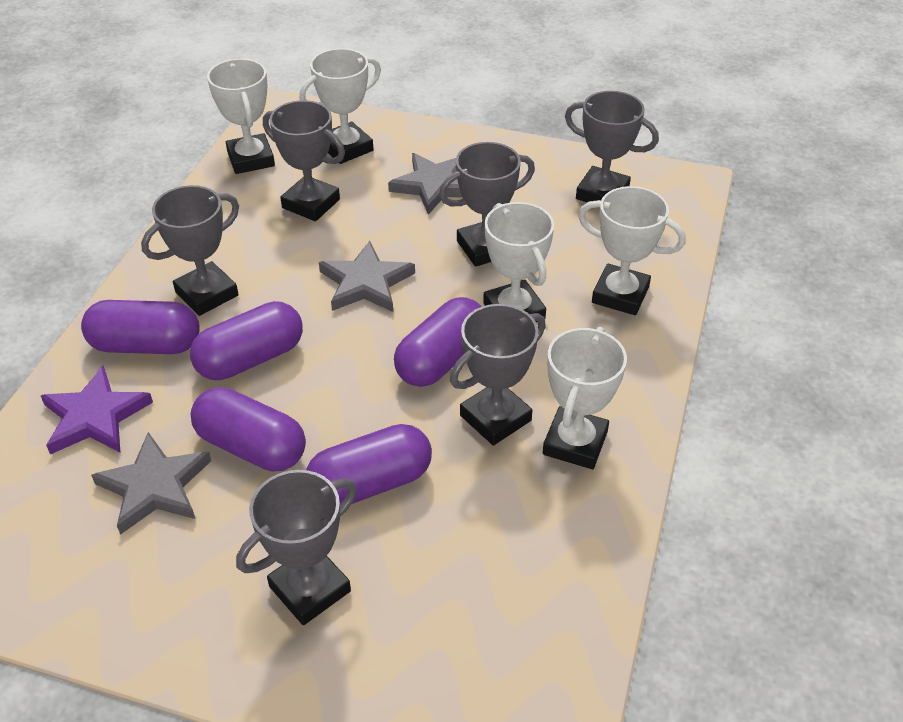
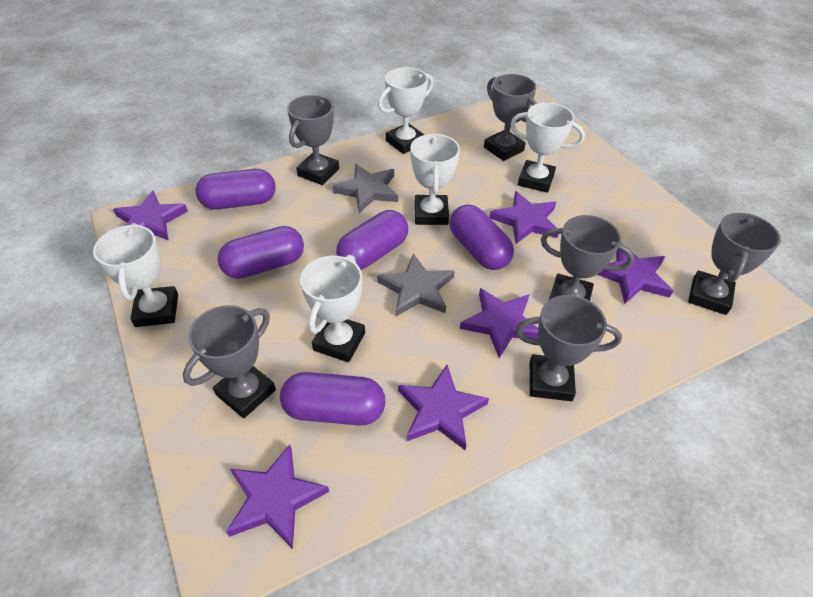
grey star: 3 -> 2
purple star: 1 -> 6

